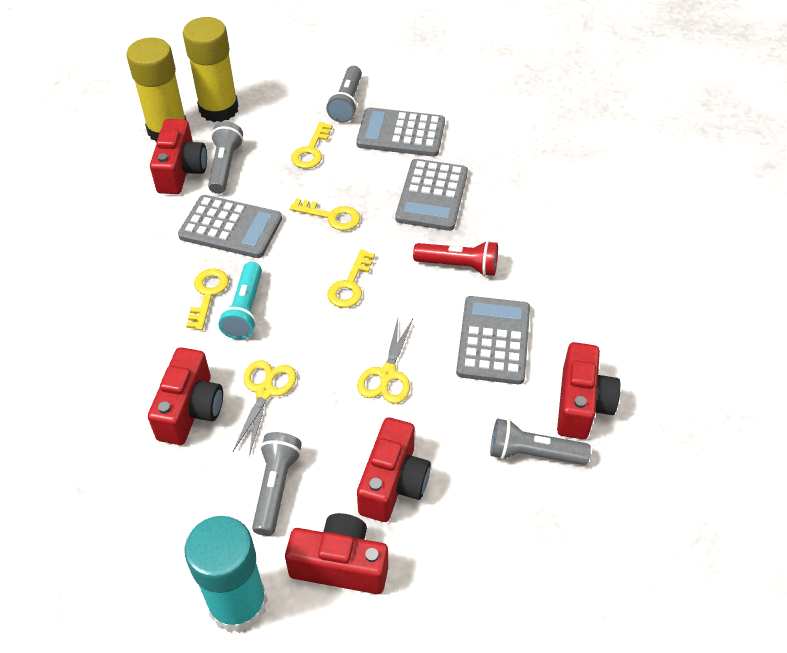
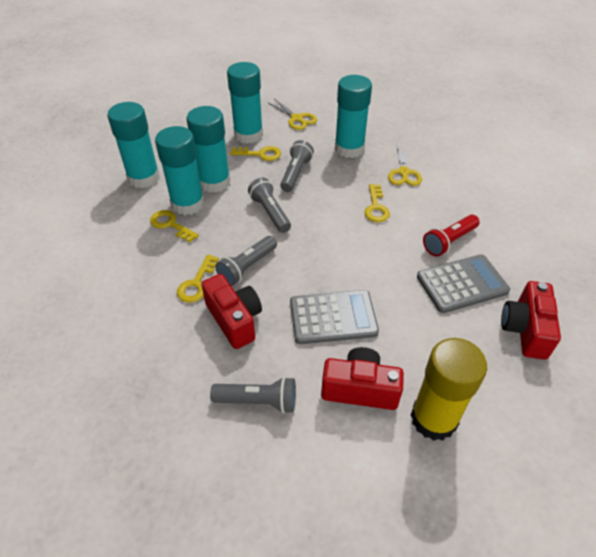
grey calculator: 4 -> 2
red camera: 5 -> 3
turquoise flashlight: 1 -> 0
turquoise glue stick: 1 -> 5
yellow glue stick: 2 -> 1

